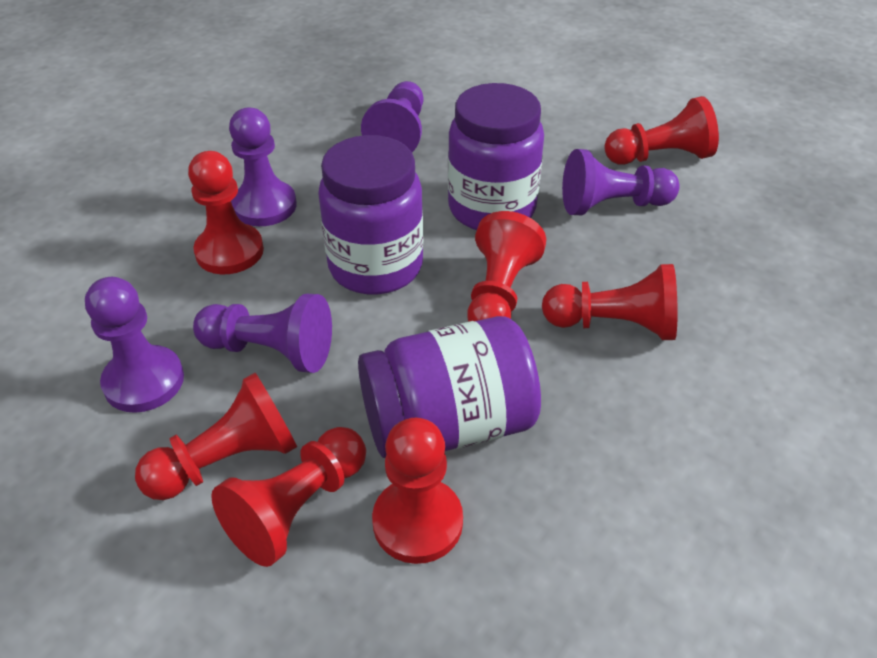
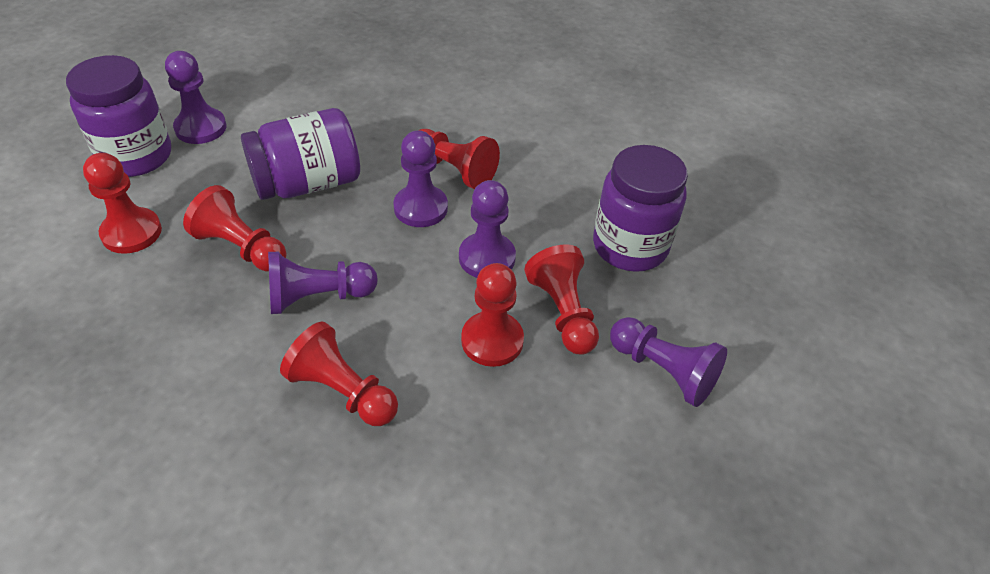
red pawn: 7 -> 6

